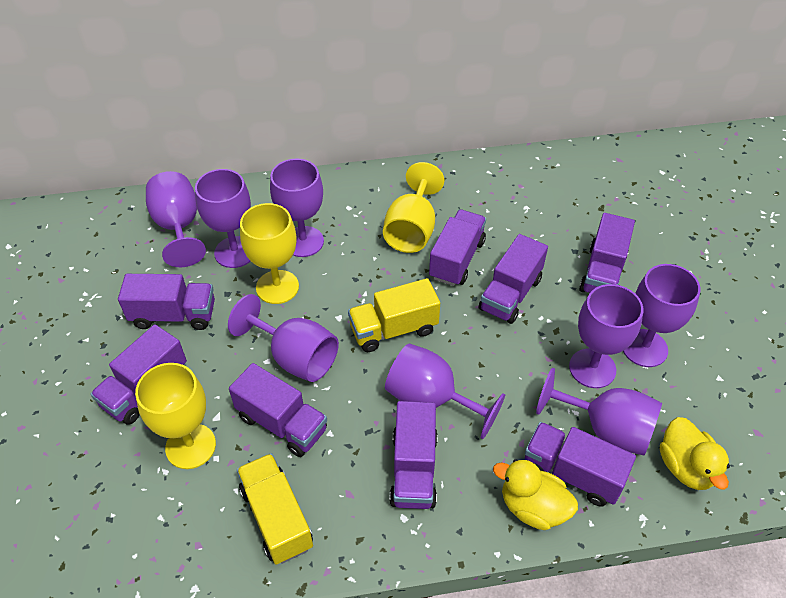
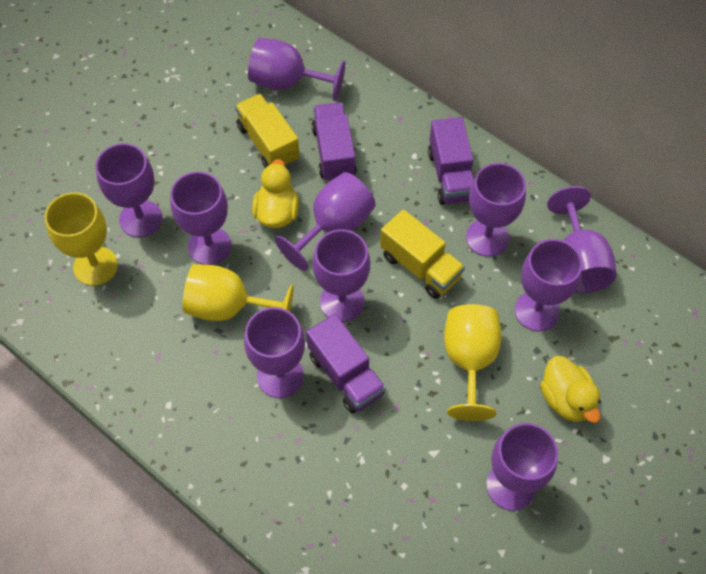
purple goblet: 8 -> 10
purple truck: 8 -> 3

